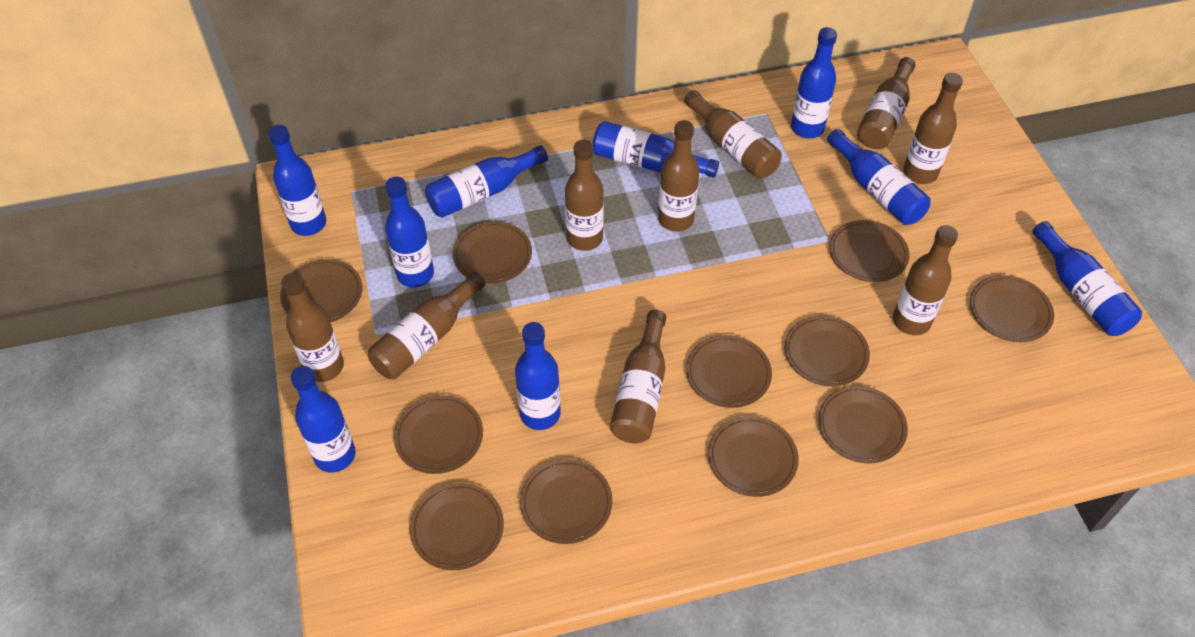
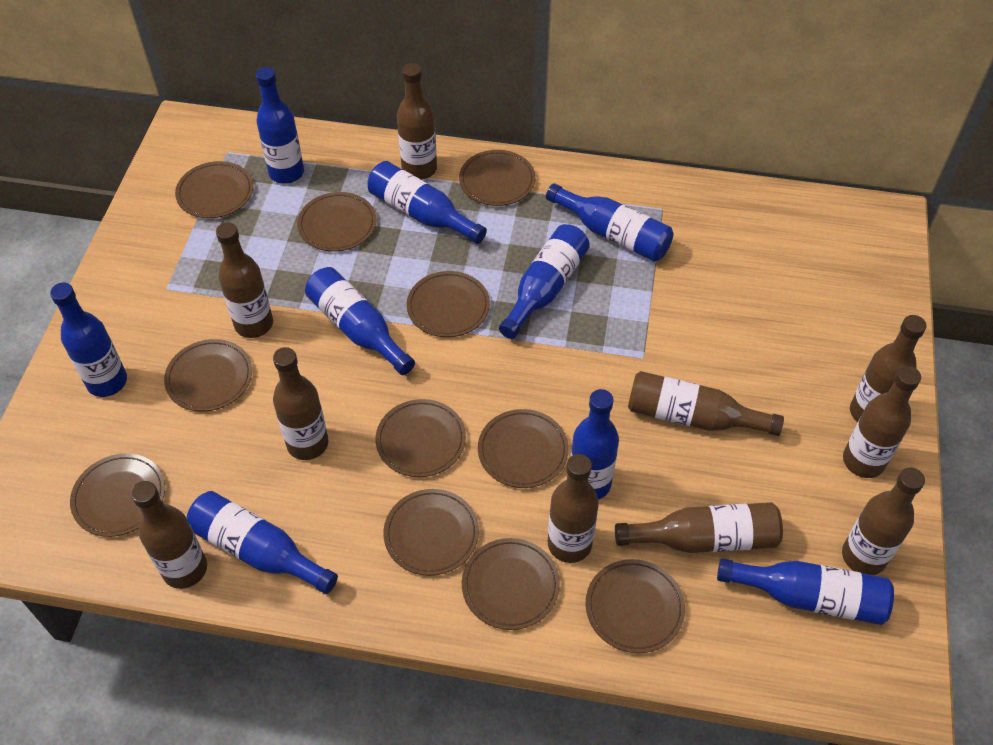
brown bottle: 9 -> 10

